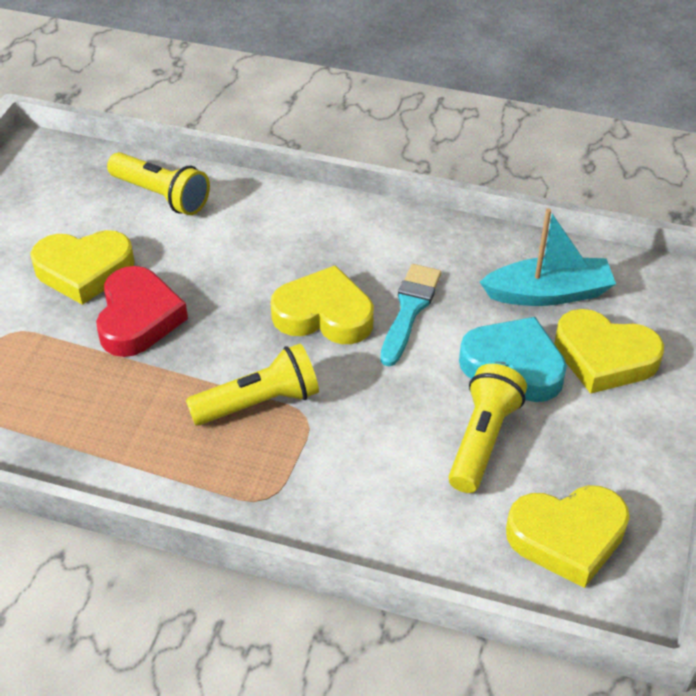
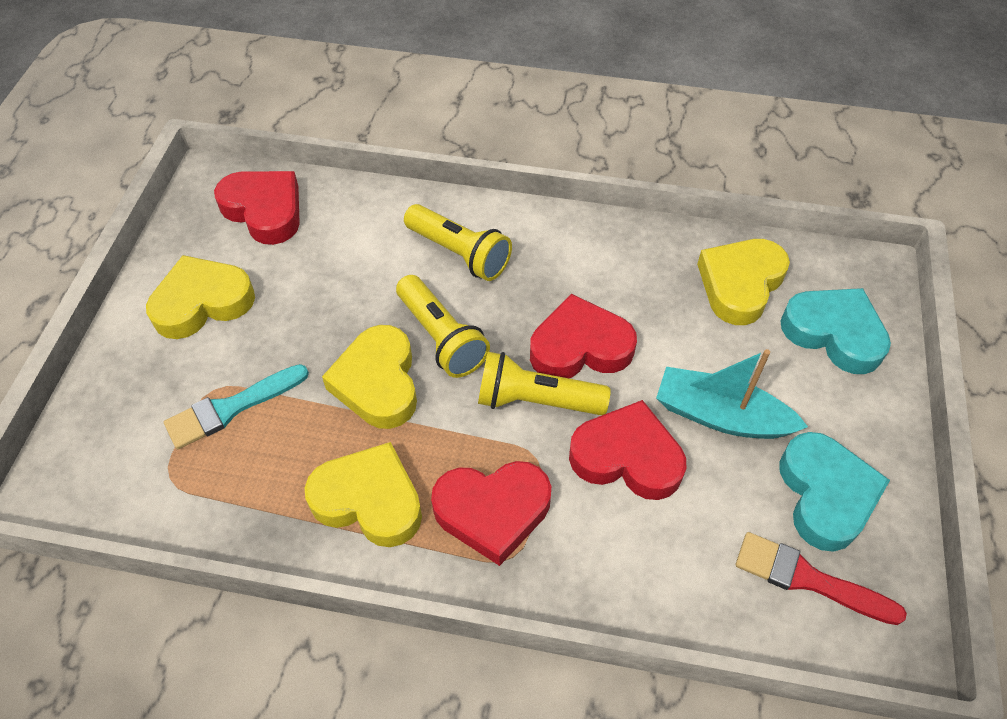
red brush: 0 -> 1
red heart: 1 -> 4
turquoise heart: 1 -> 2

